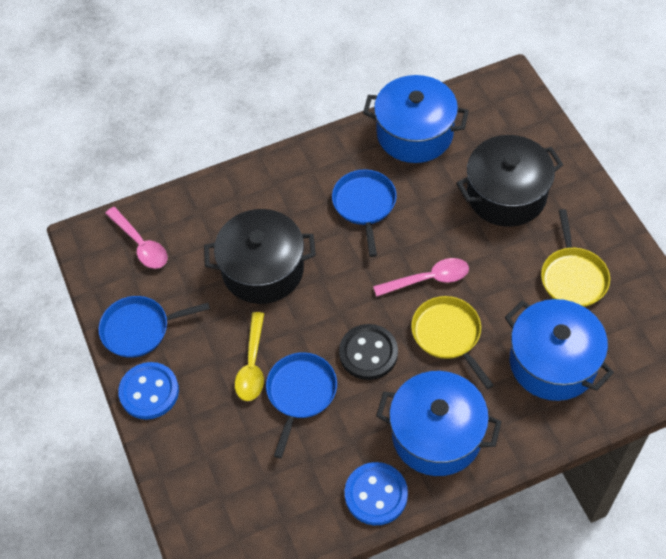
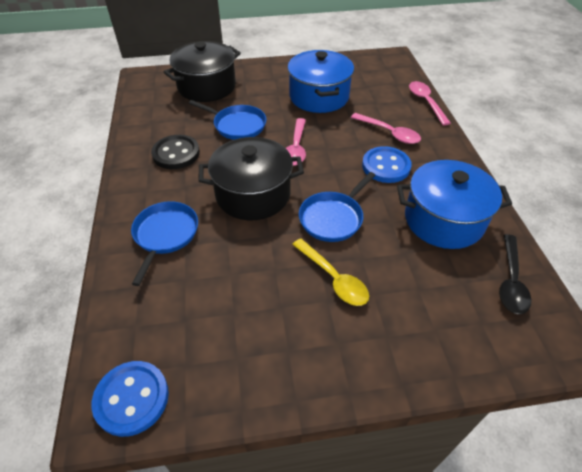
black spoon: 0 -> 1
blue pot: 3 -> 2
pink spoon: 2 -> 3
yellow pan: 2 -> 0

